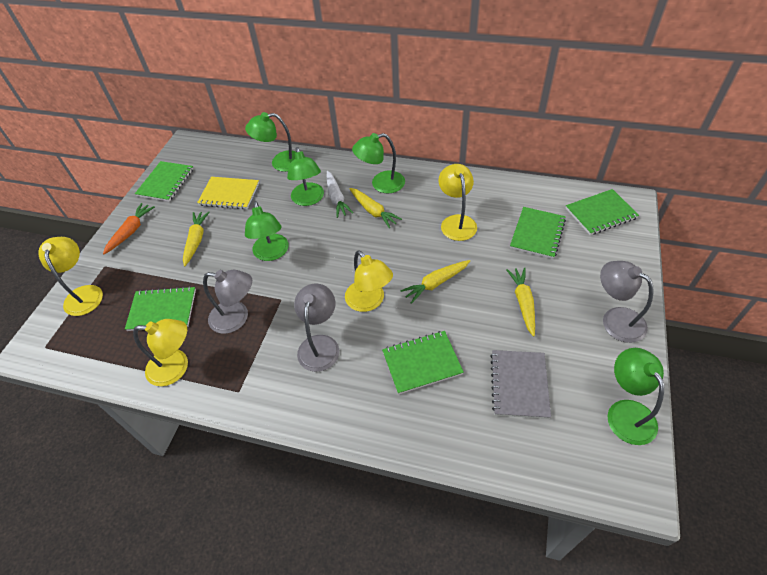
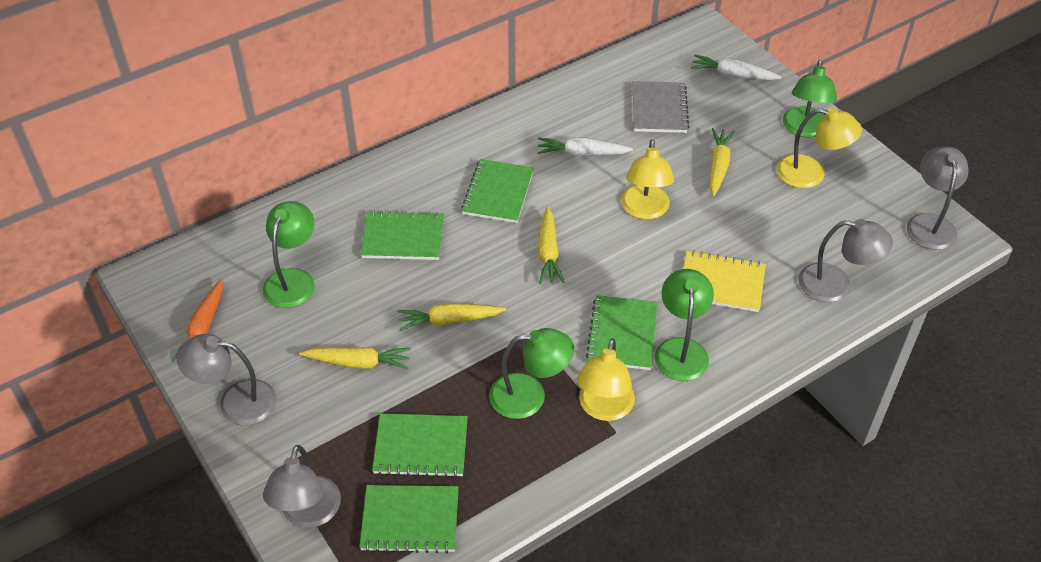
green lamp: 5 -> 4
grey lamp: 3 -> 4
white carrot: 1 -> 2
yellow lamp: 4 -> 3

